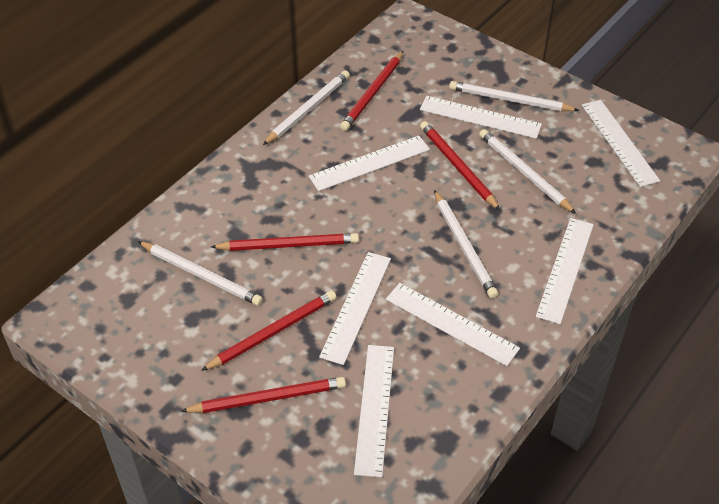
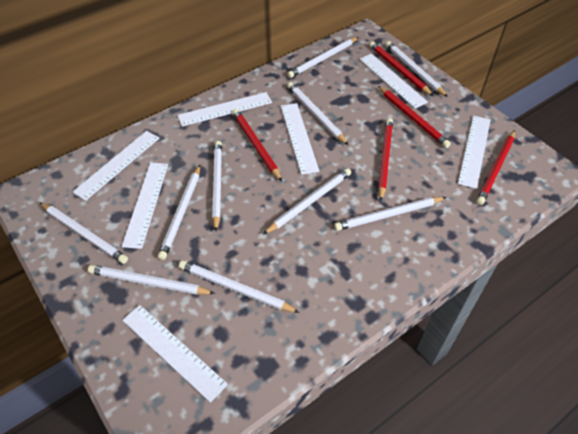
white pencil: 5 -> 10

